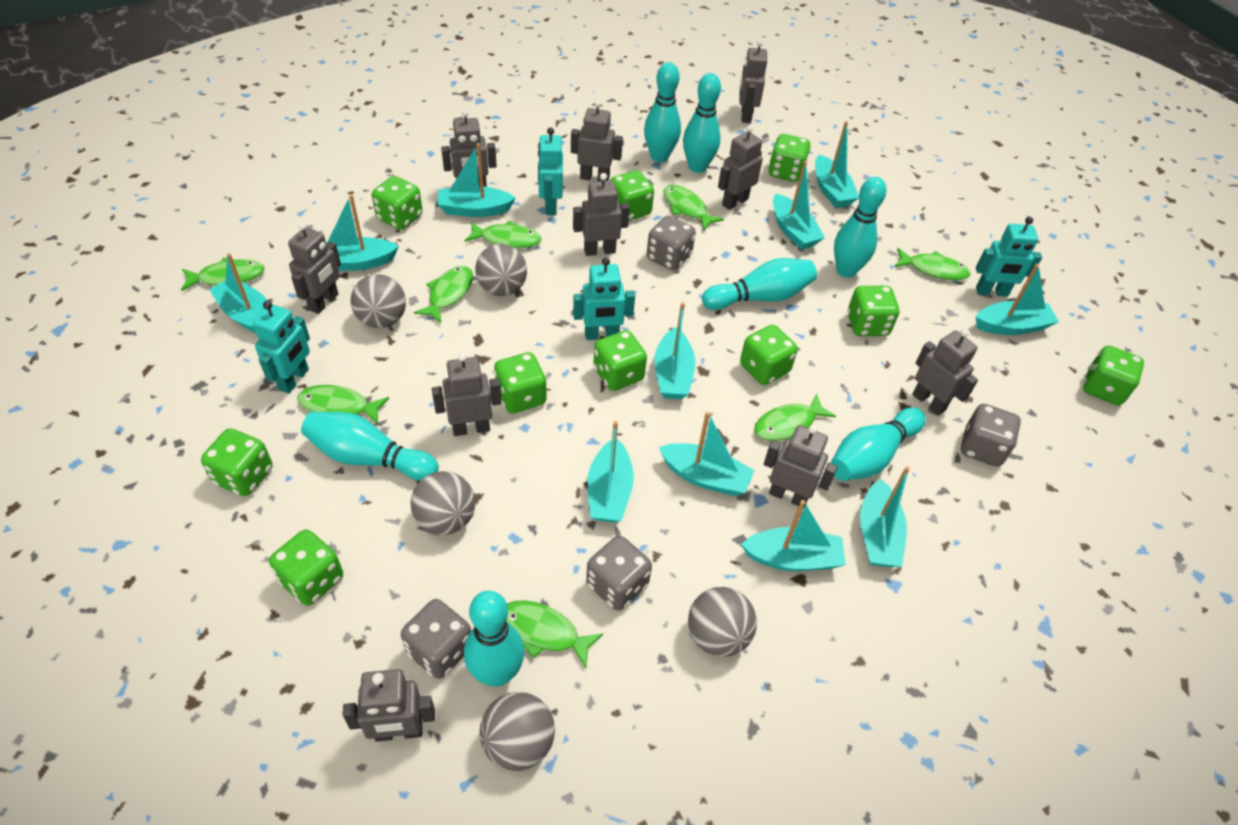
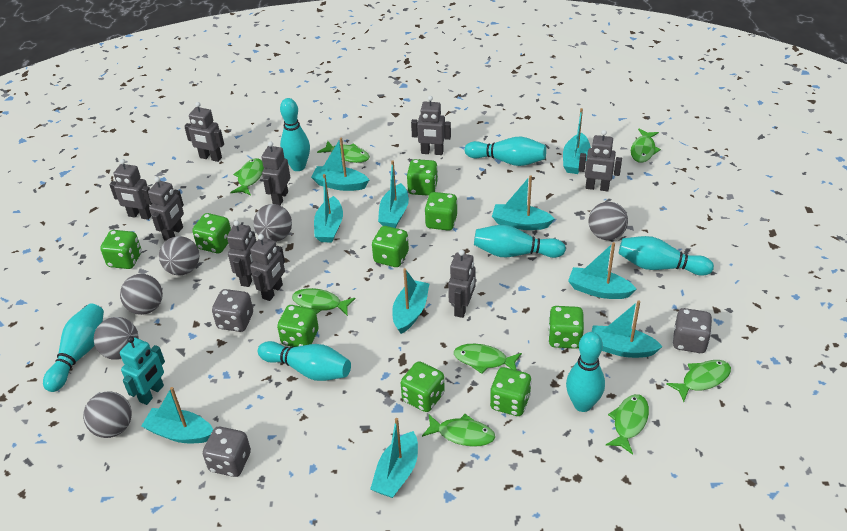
green dice: 10 -> 9
grey ball: 5 -> 6
grey dice: 4 -> 3
grey robot: 10 -> 9
turquoise boat: 11 -> 10
turquoise robot: 4 -> 1

